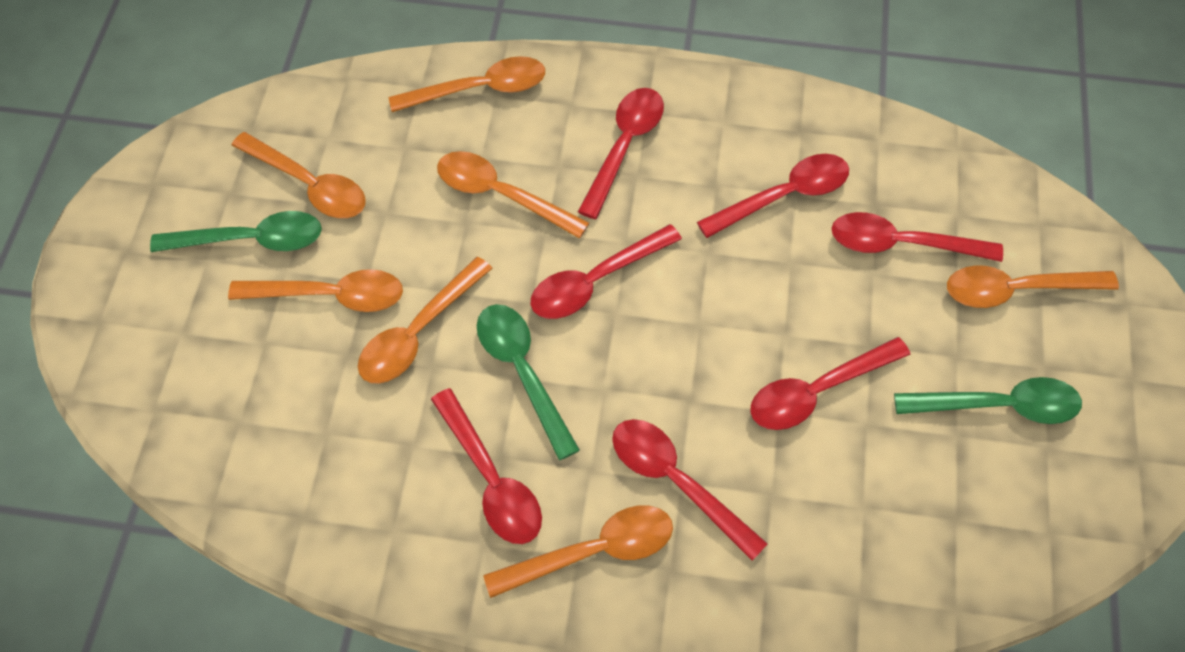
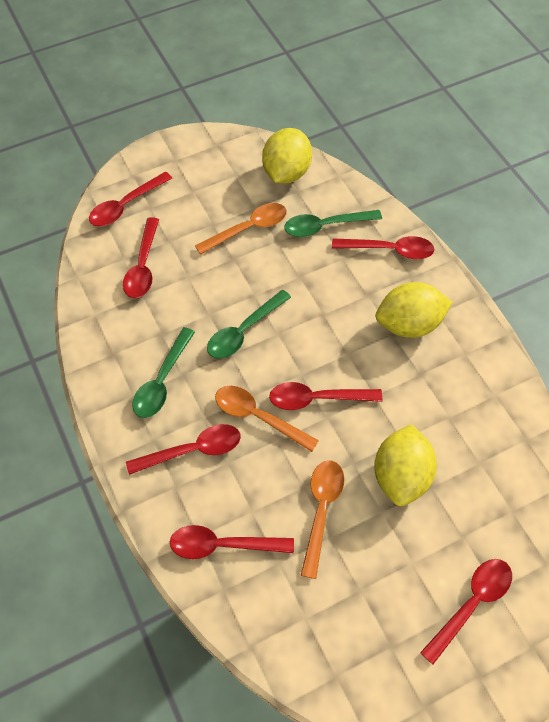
orange spoon: 7 -> 3
yellow lemon: 0 -> 3

